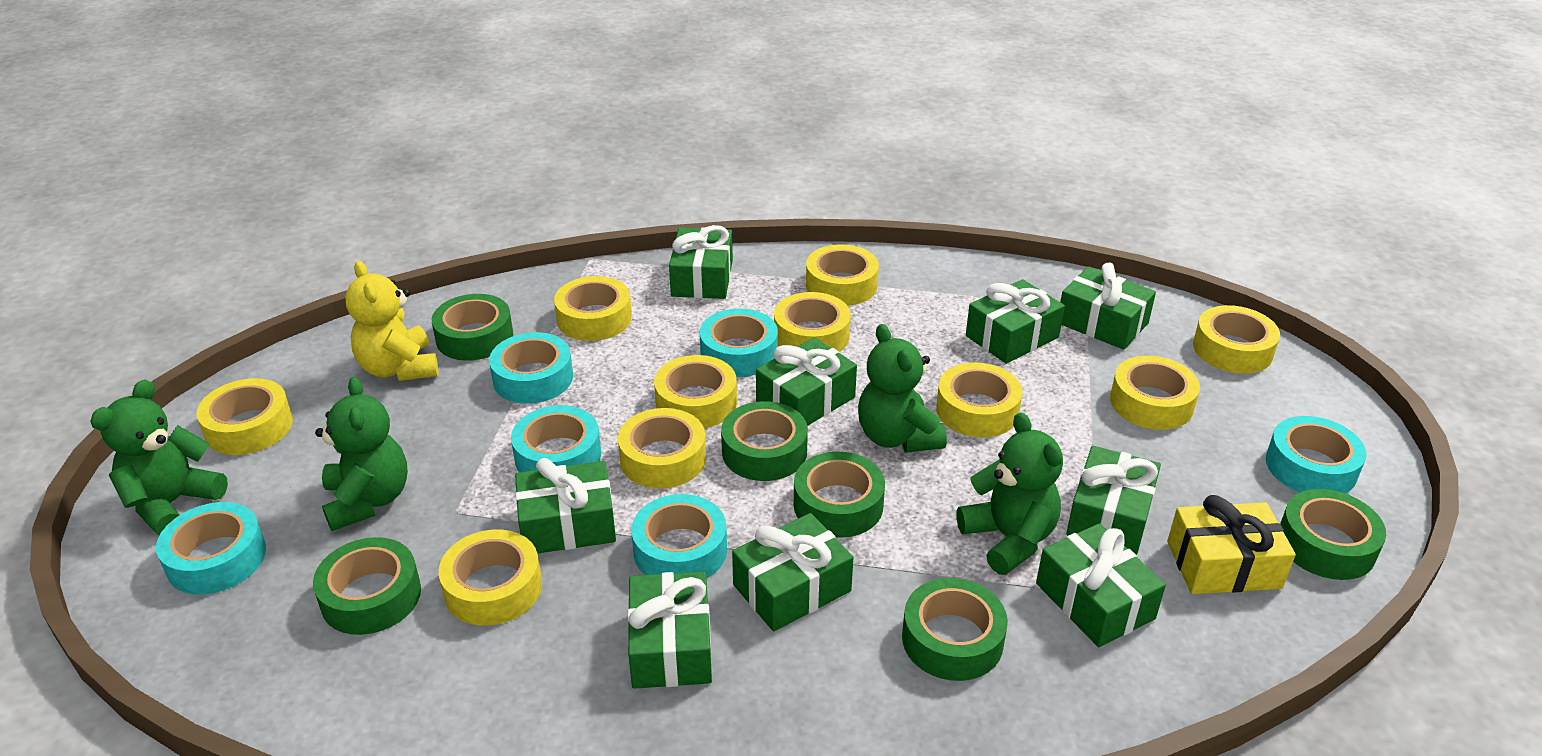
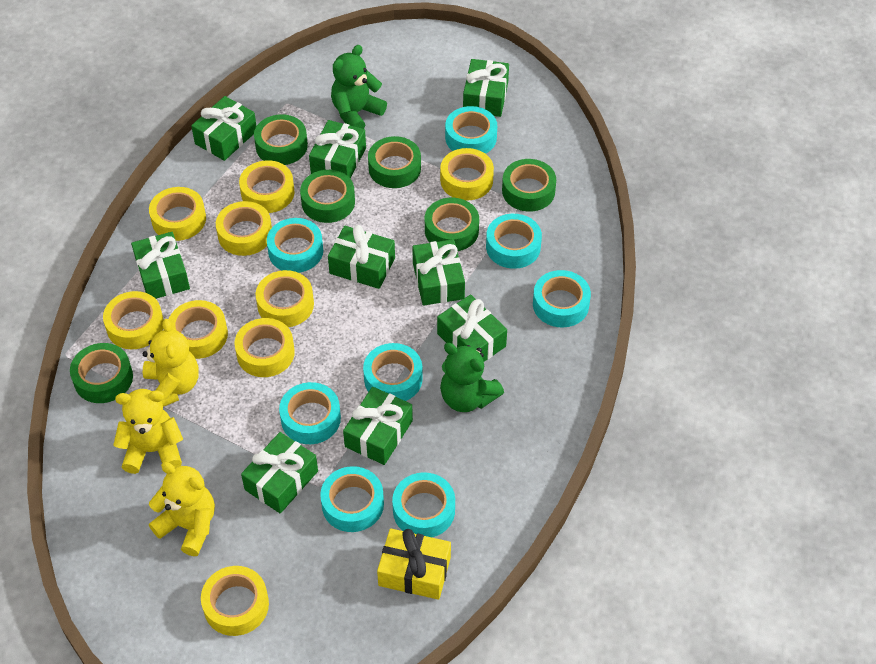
green teddy bear: 4 -> 2
turquoise tape: 6 -> 8
yellow tape: 10 -> 9
yellow teddy bear: 1 -> 3

